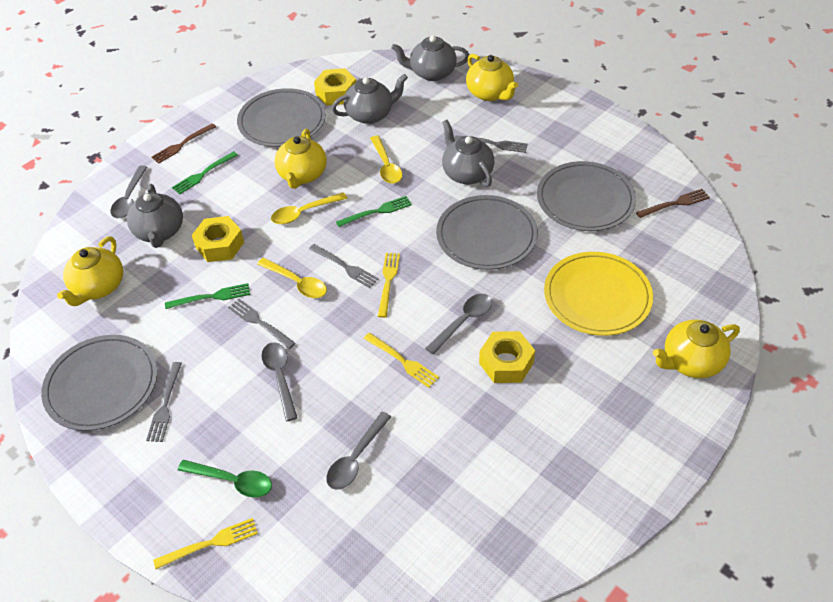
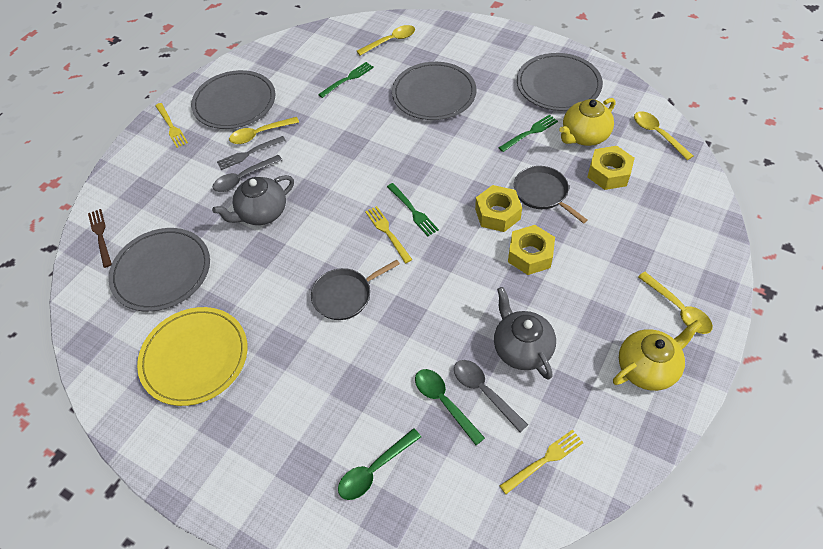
brown fork: 2 -> 1
green spoon: 1 -> 2
grey fork: 4 -> 1
grey pan: 0 -> 2
grey spoon: 4 -> 2
grey teapot: 4 -> 2
yellow spoon: 3 -> 4
yellow teapot: 4 -> 2

